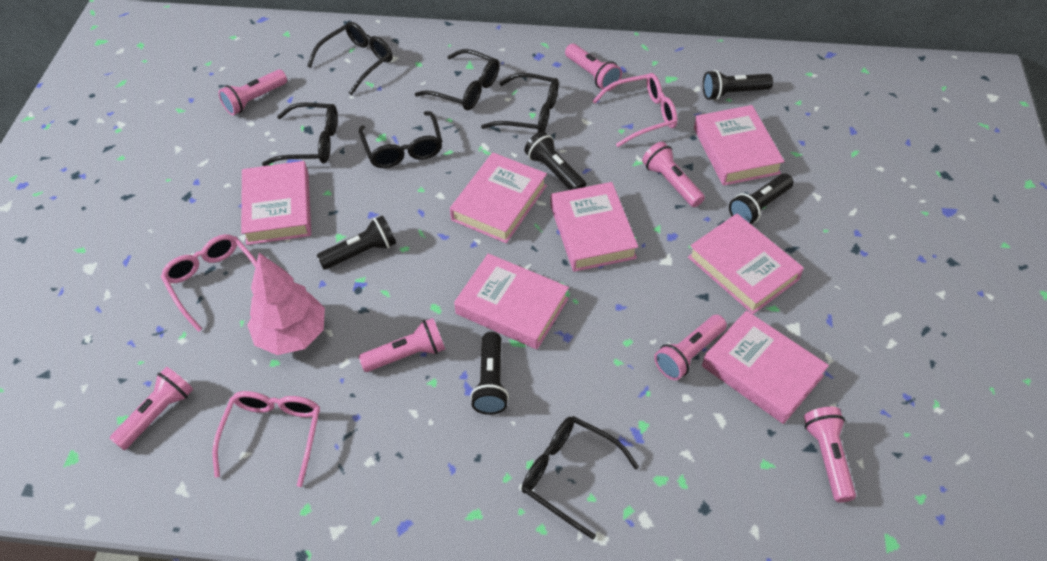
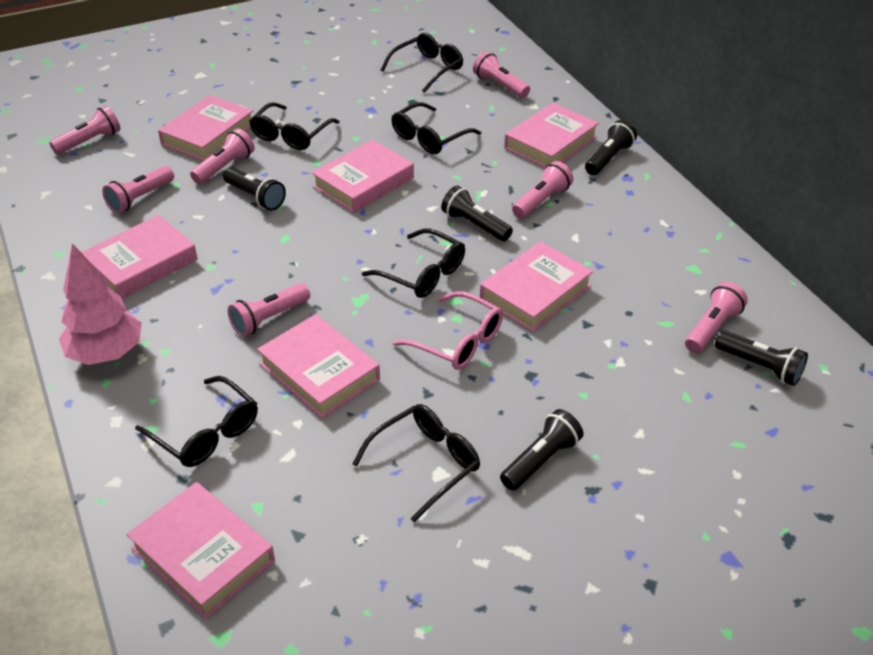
pink glasses: 3 -> 1

